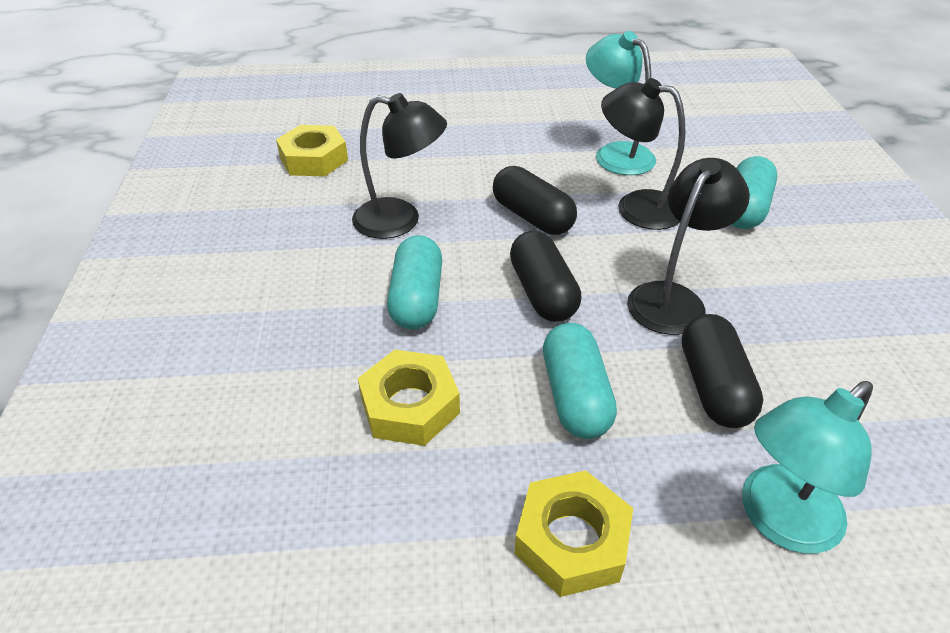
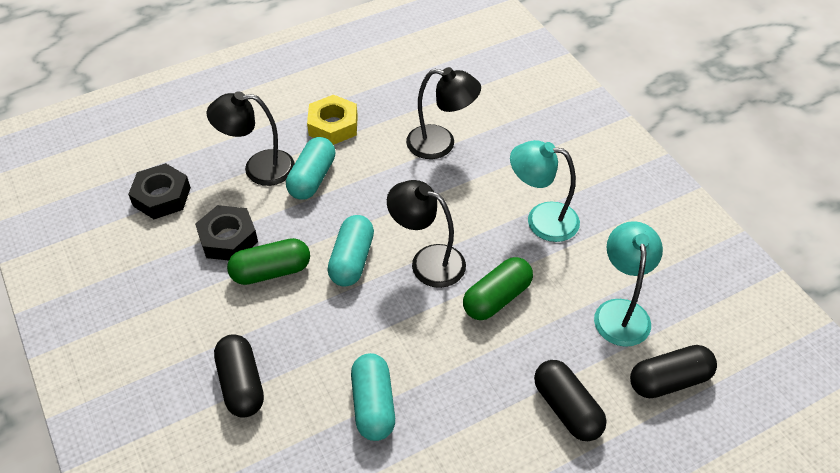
black nut: 0 -> 2
green capsule: 0 -> 2
yellow nut: 3 -> 1

